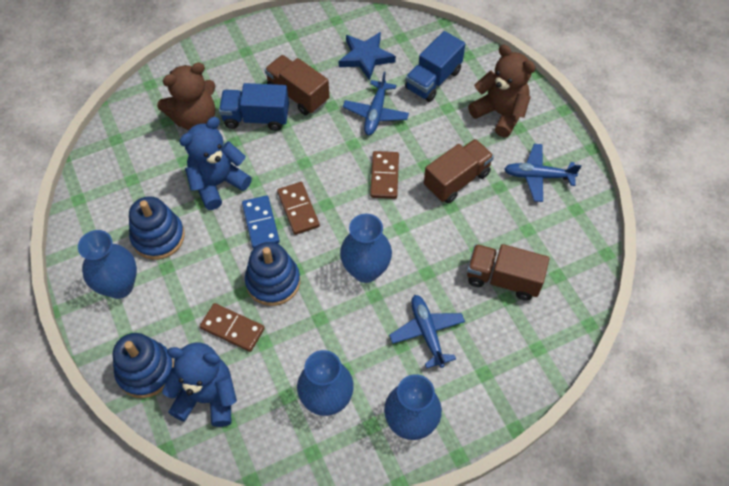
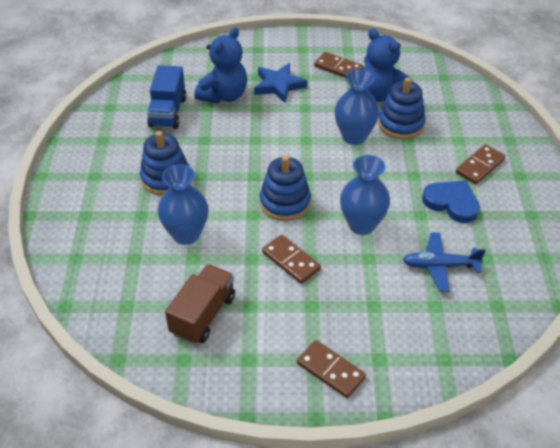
blue domino: 1 -> 0
blue heart: 0 -> 1
blue plane: 3 -> 1
blue truck: 2 -> 1
blue vase: 4 -> 3
brown domino: 3 -> 4
brown teddy bear: 2 -> 0
brown truck: 3 -> 1

